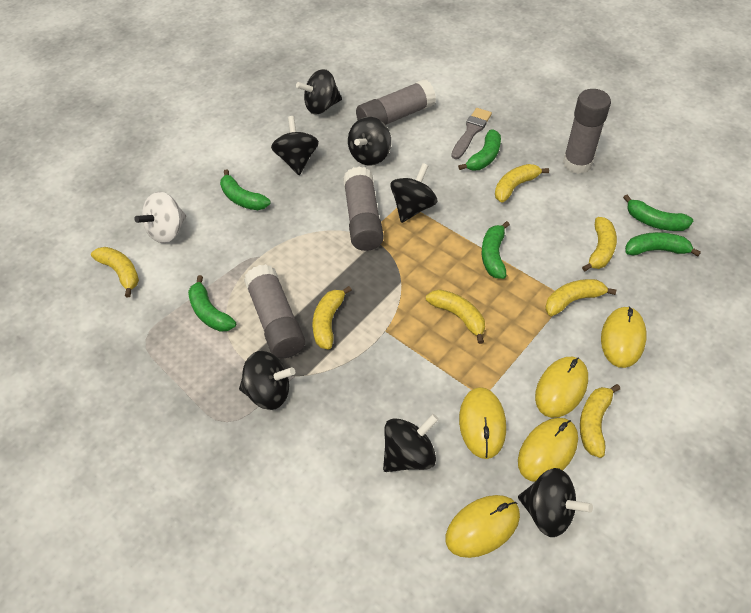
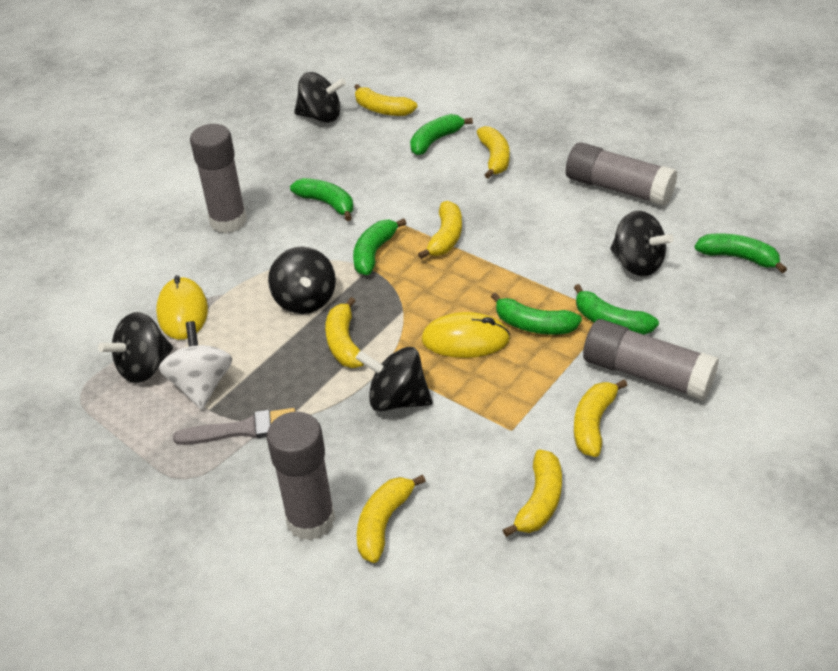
black spinning top: 7 -> 5
yellow mouse: 5 -> 2

